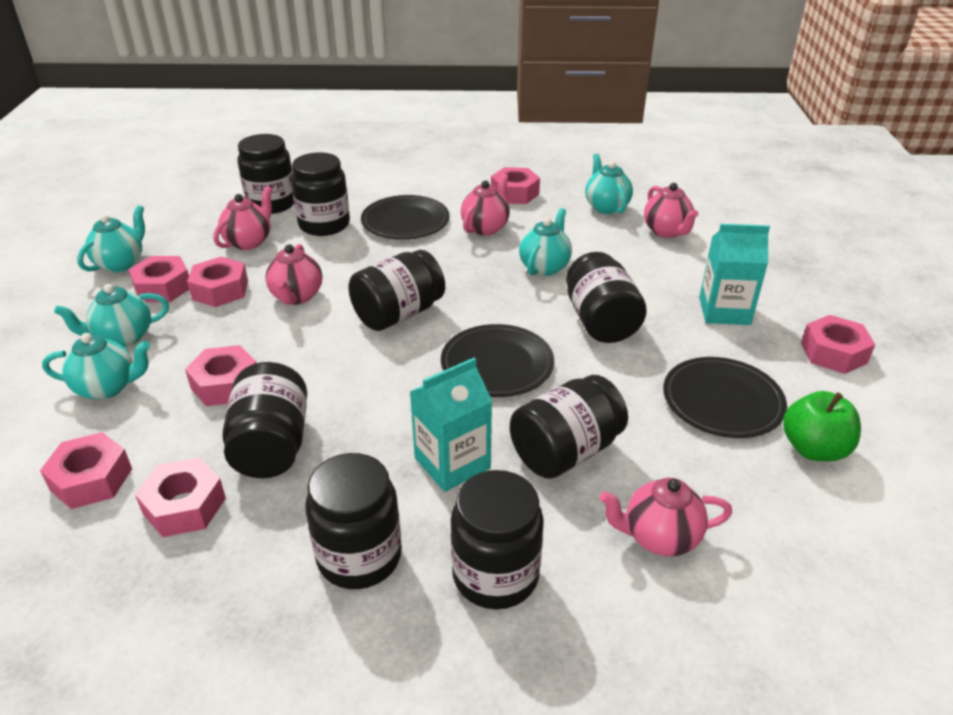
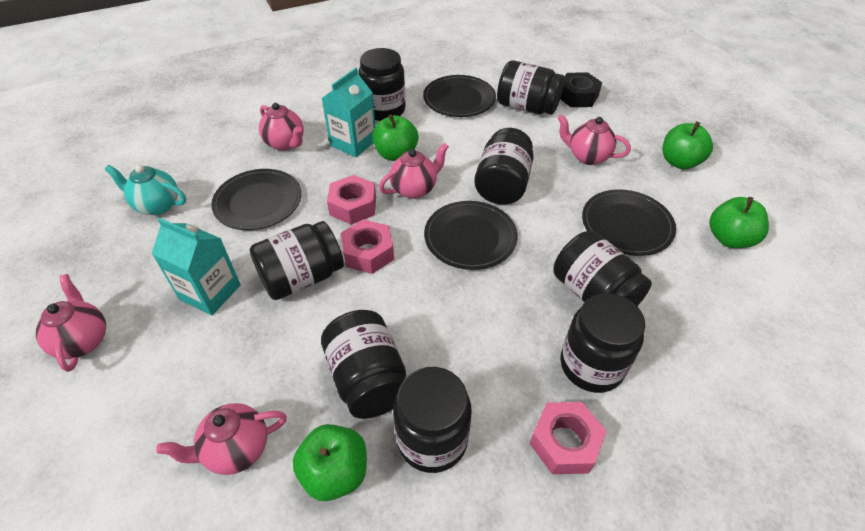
black nut: 0 -> 1
black plate: 3 -> 4
green apple: 1 -> 4
pink nut: 7 -> 3
turquoise teapot: 5 -> 1

